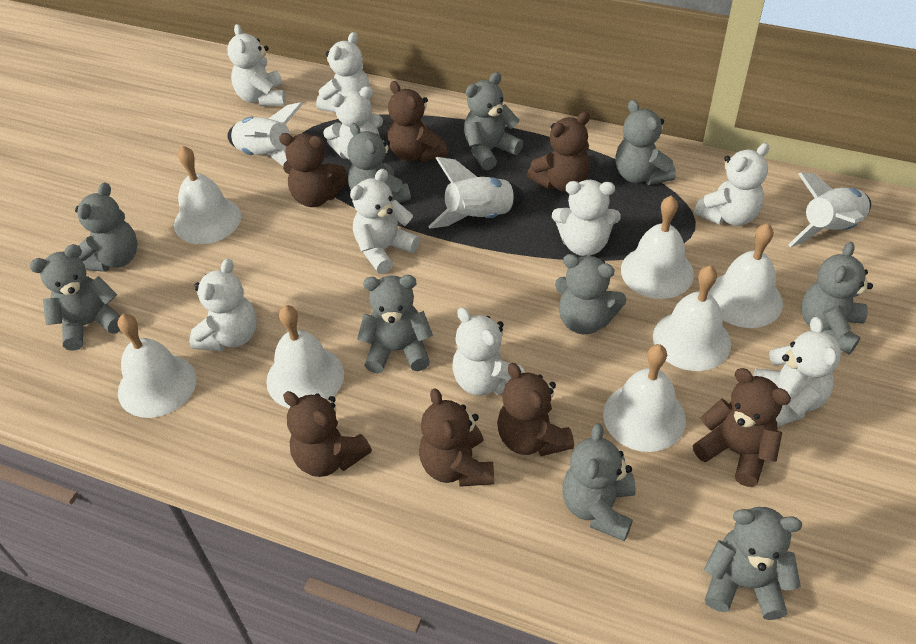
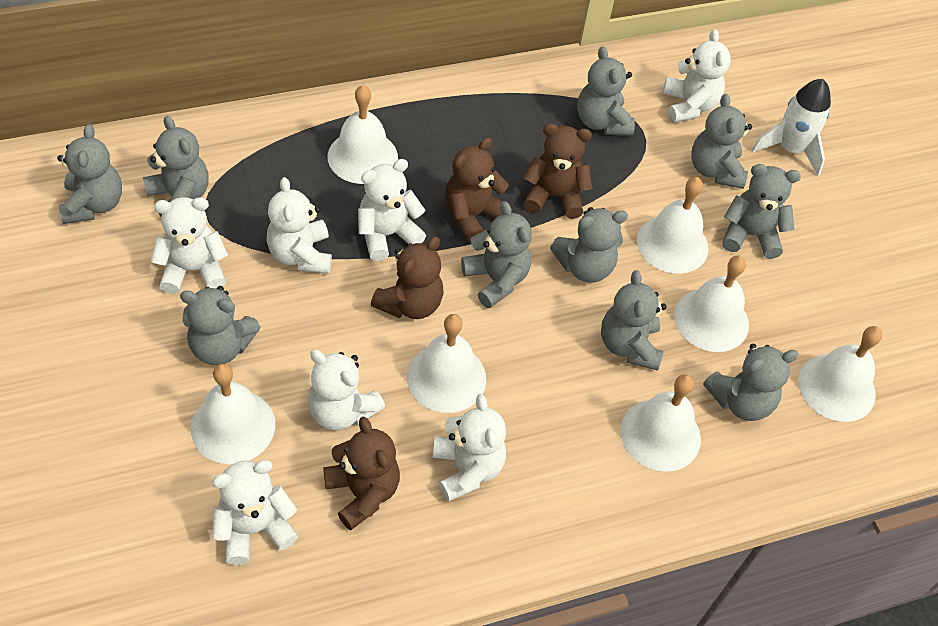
brown teddy bear: 7 -> 4
white rocket: 3 -> 1
white teddy bear: 9 -> 7

